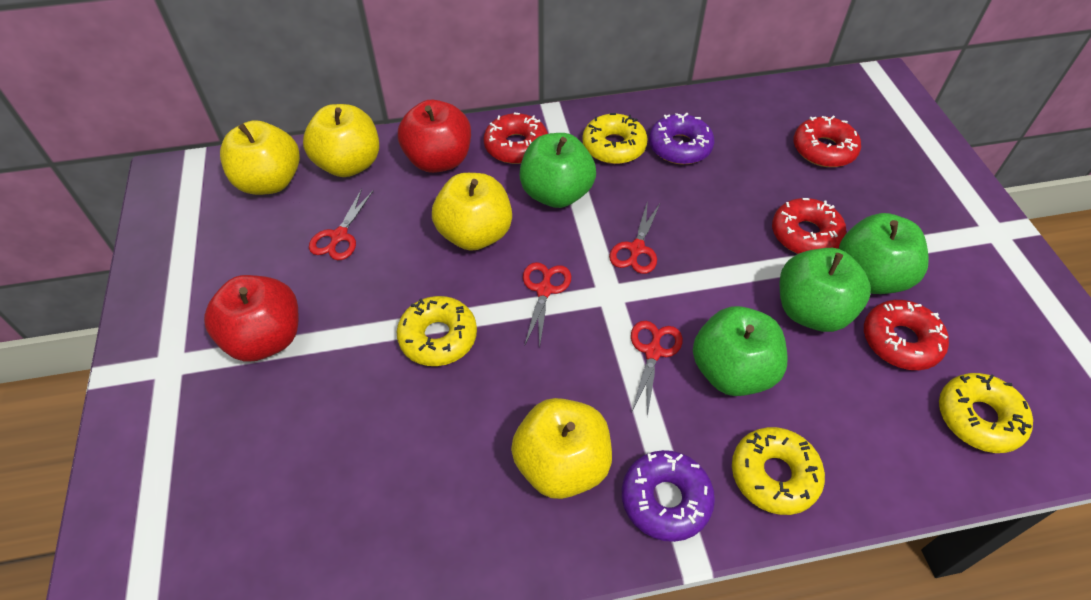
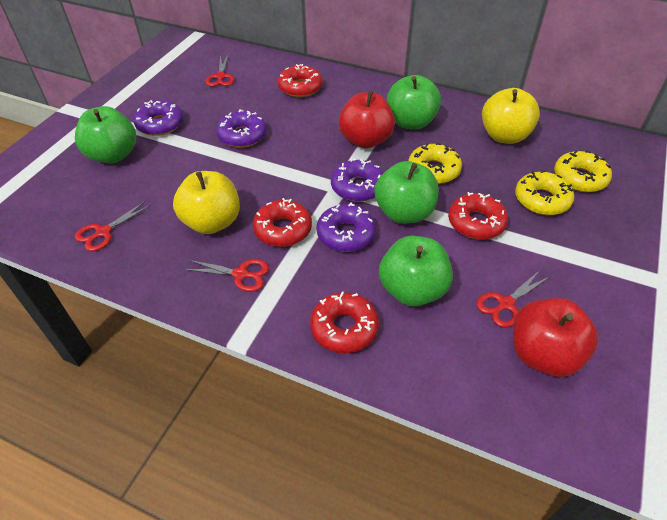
purple donut: 2 -> 4
yellow apple: 4 -> 2
yellow donut: 4 -> 3

